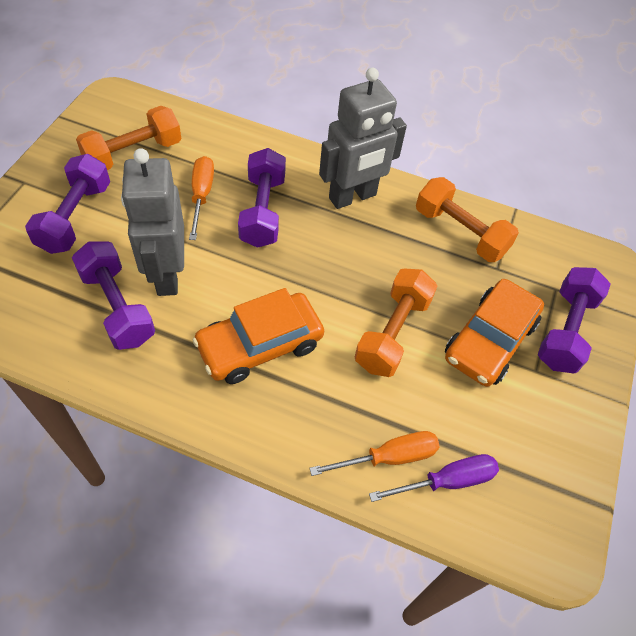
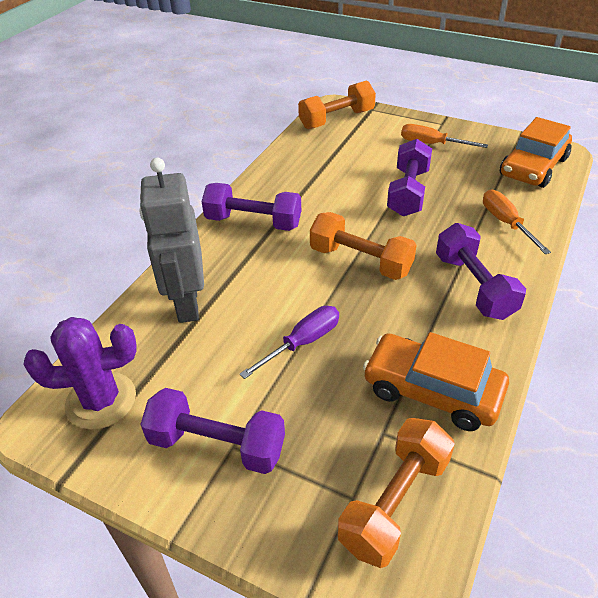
grey robot: 2 -> 1
purple cactus: 0 -> 1

